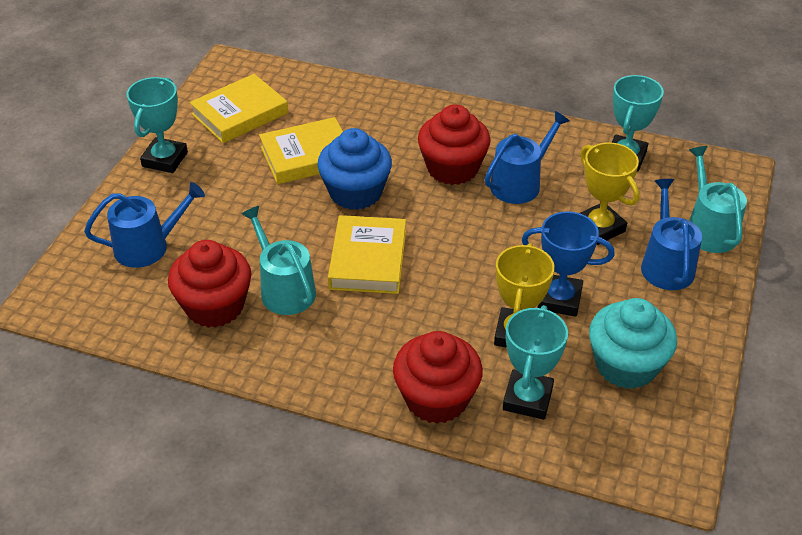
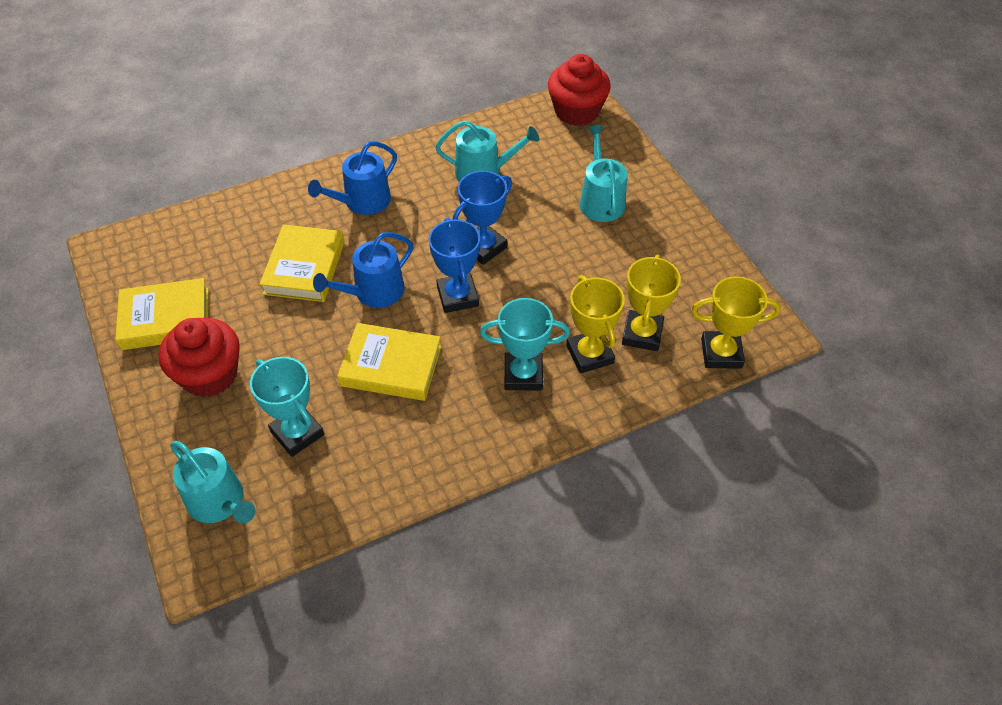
blue cupcake: 1 -> 0
blue trophy: 1 -> 2
blue watering can: 3 -> 2
red cupcake: 3 -> 2
turquoise cupcake: 1 -> 0
turquoise trophy: 3 -> 2
turquoise watering can: 2 -> 3
yellow trophy: 2 -> 3

